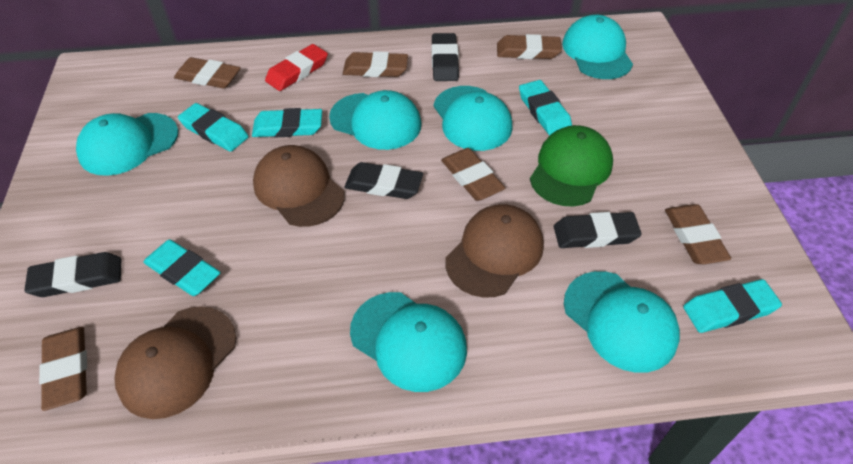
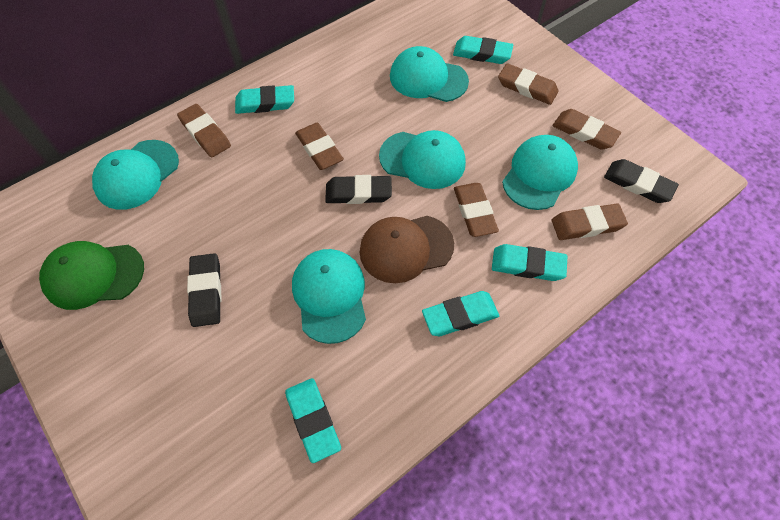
black eraser: 4 -> 3
brown cap: 3 -> 1
red eraser: 1 -> 0
turquoise cap: 6 -> 5

